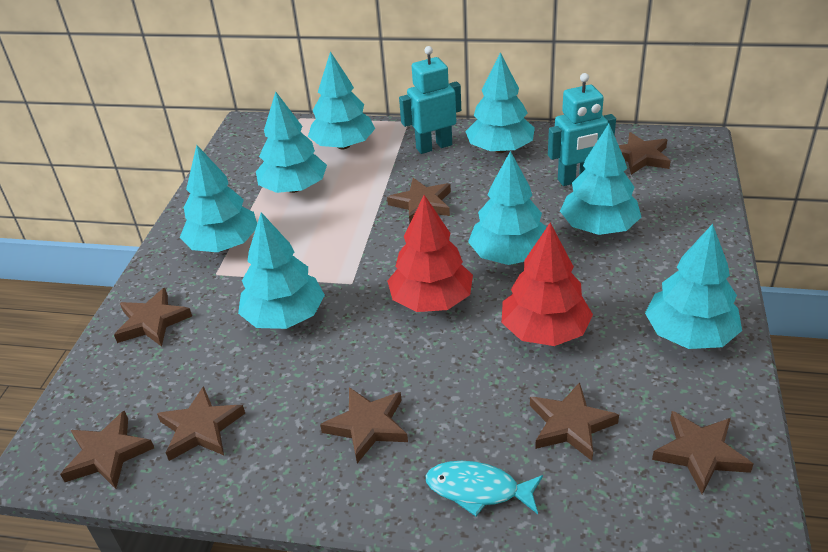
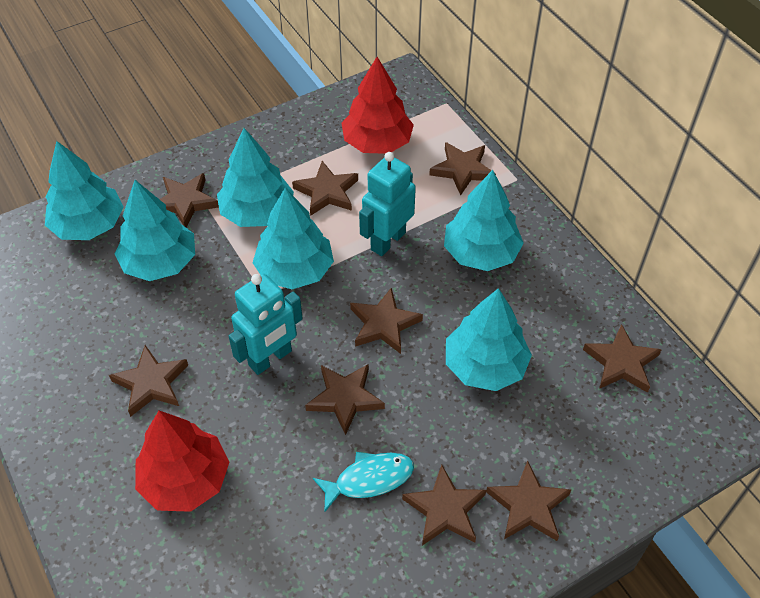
brown star: 8 -> 9
turquoise tree: 8 -> 6

